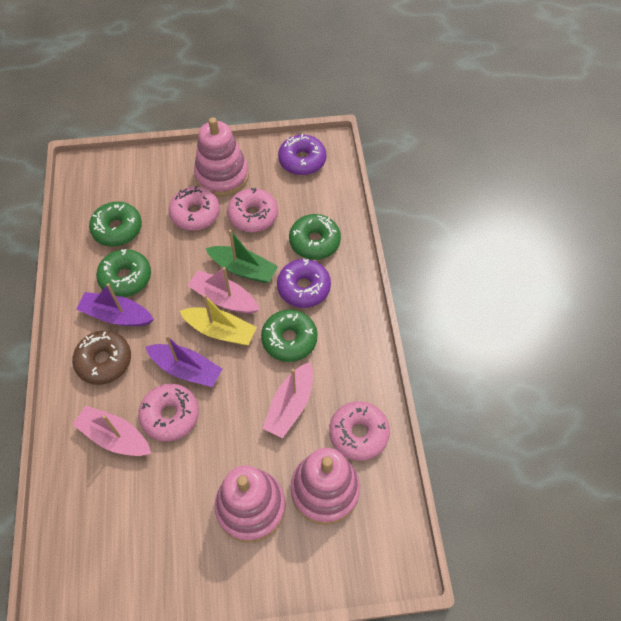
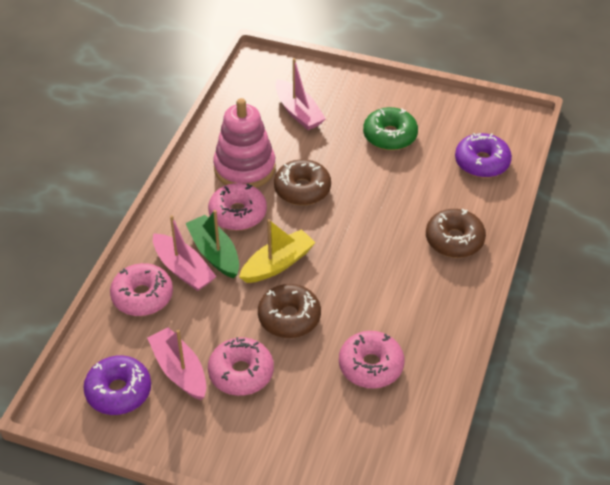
brown donut: 1 -> 3
green donut: 4 -> 1
pink stacking toy: 3 -> 1
purple boat: 2 -> 0

